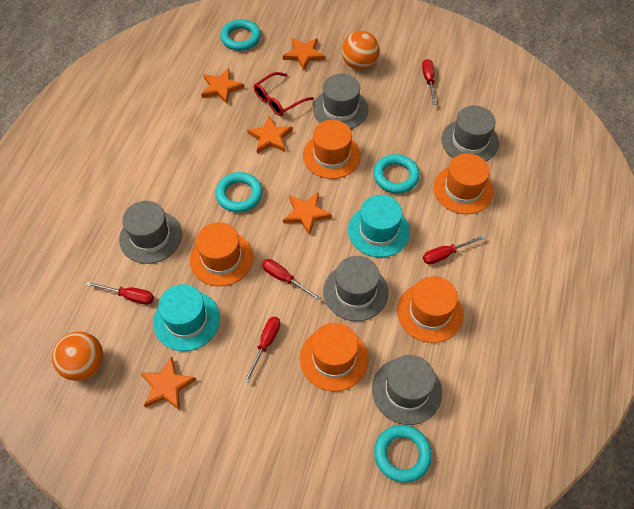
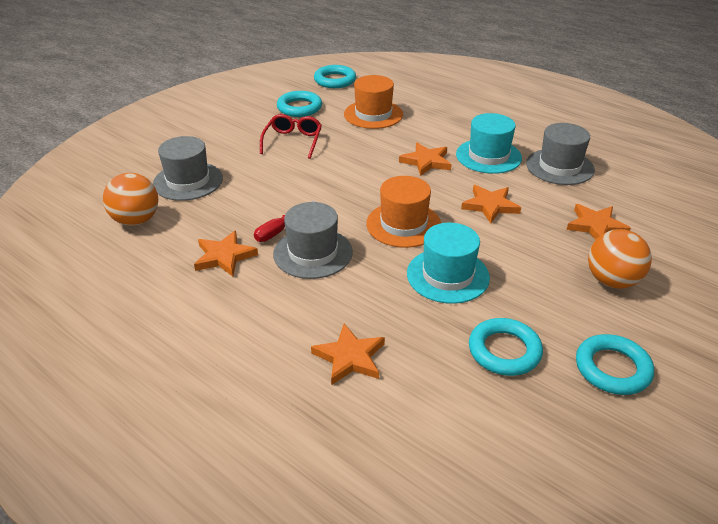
grey hat: 5 -> 3
orange hat: 5 -> 2
red screwdriver: 5 -> 1

